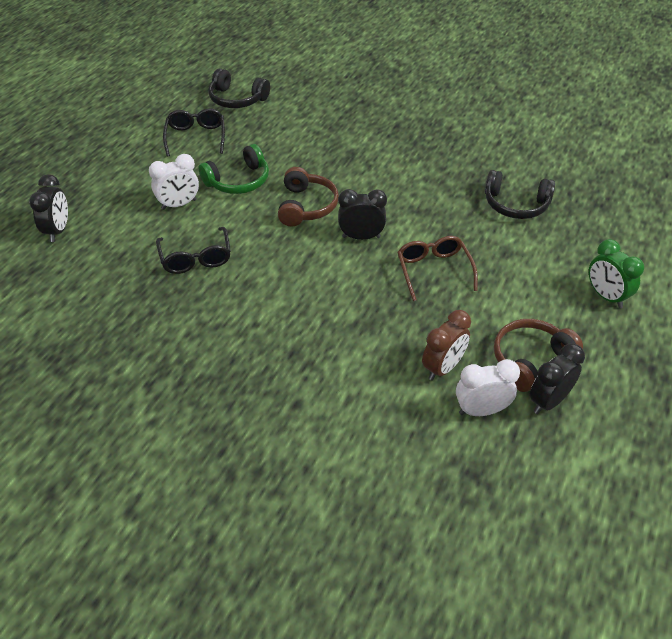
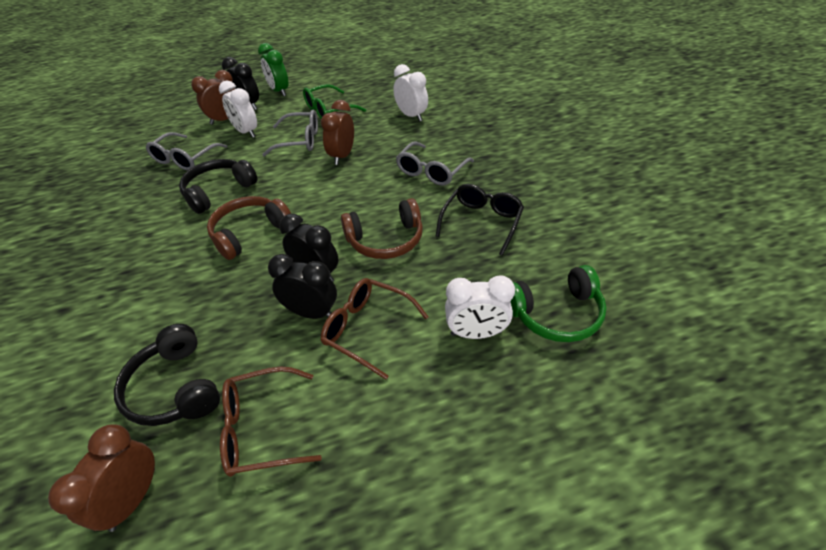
black glasses: 2 -> 1
brown clock: 1 -> 3
brown glasses: 1 -> 2
green glasses: 0 -> 1
grey glasses: 0 -> 3
white clock: 2 -> 3

